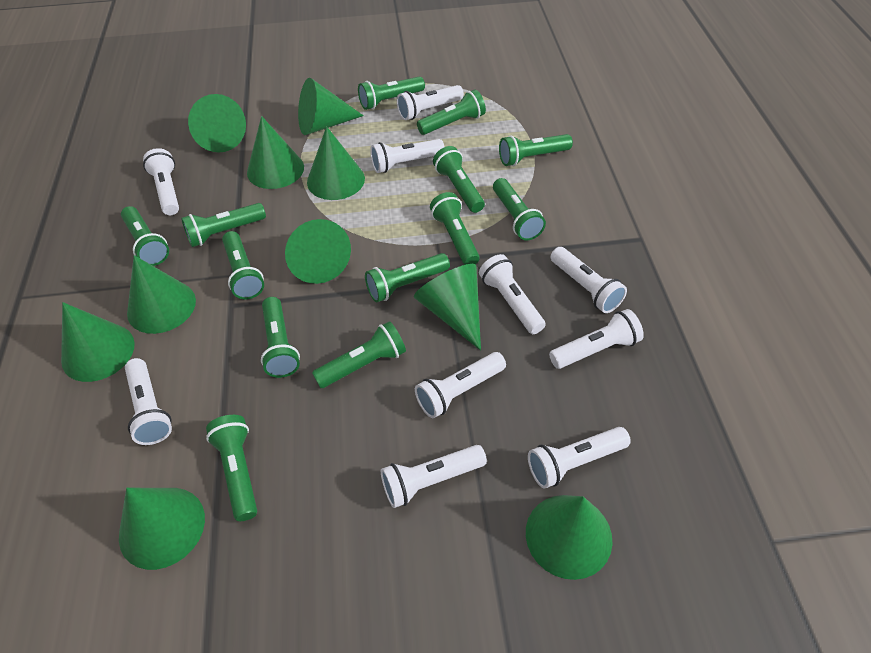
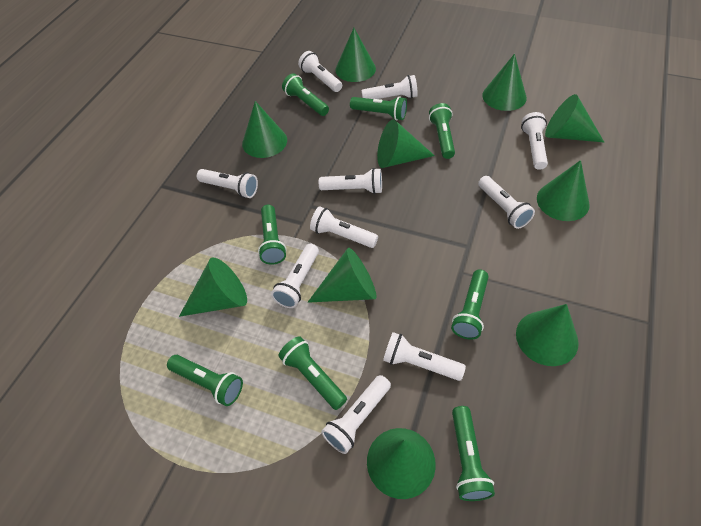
green flashlight: 13 -> 8

